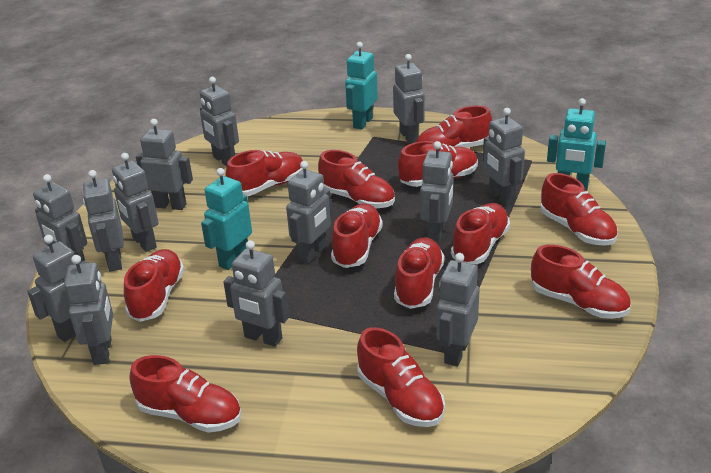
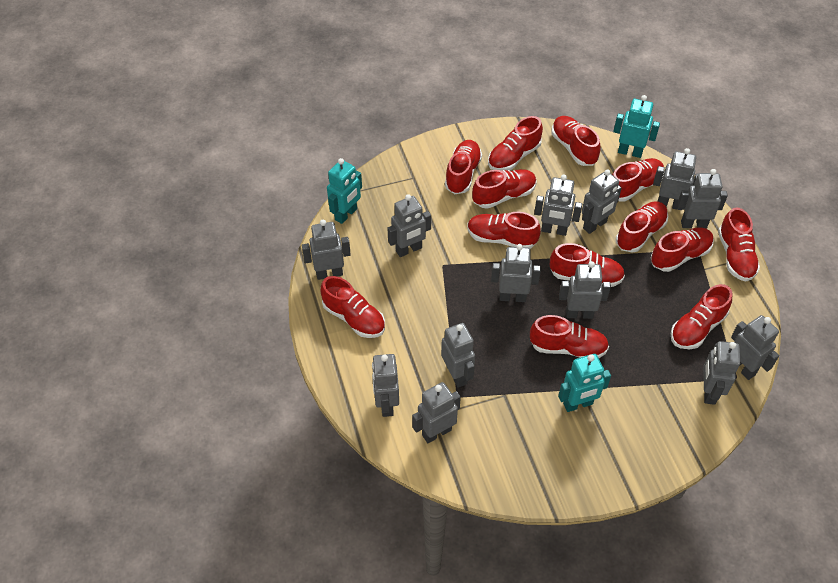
red shoe: 12 -> 13

